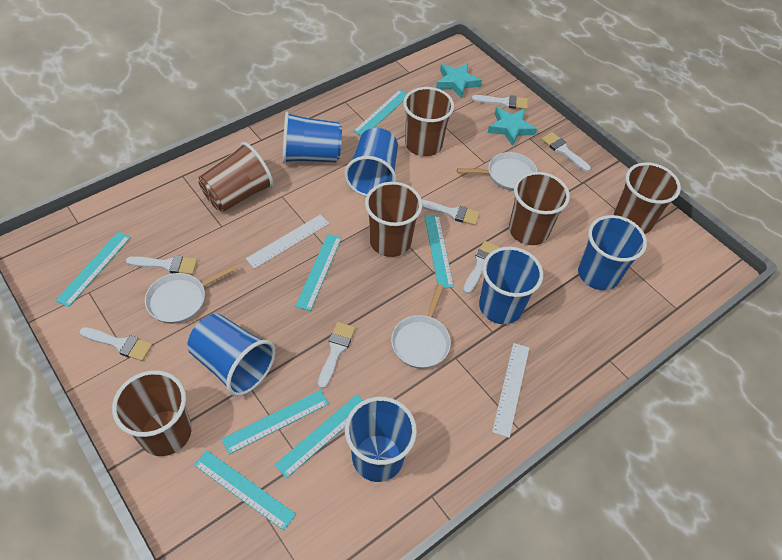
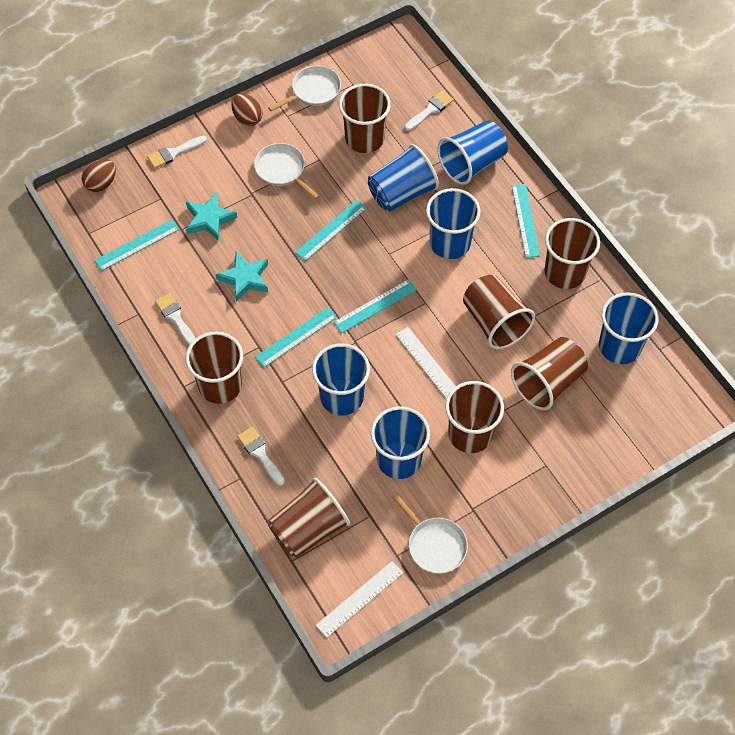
brown cup: 6 -> 7
brown egg: 0 -> 2
turquoise ruler: 7 -> 5
white brush: 7 -> 4

